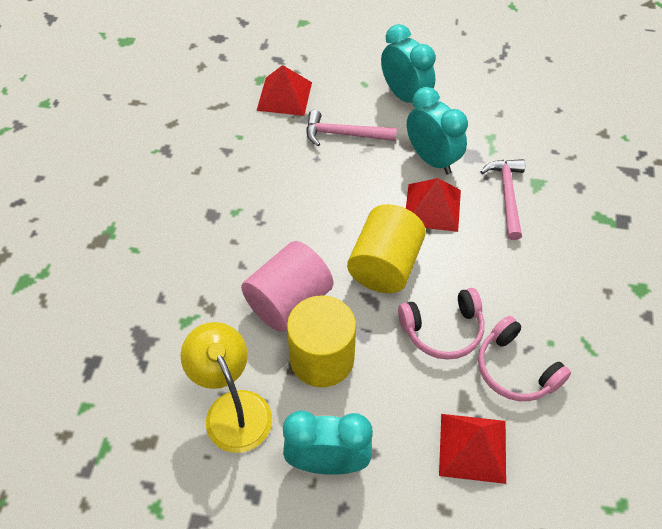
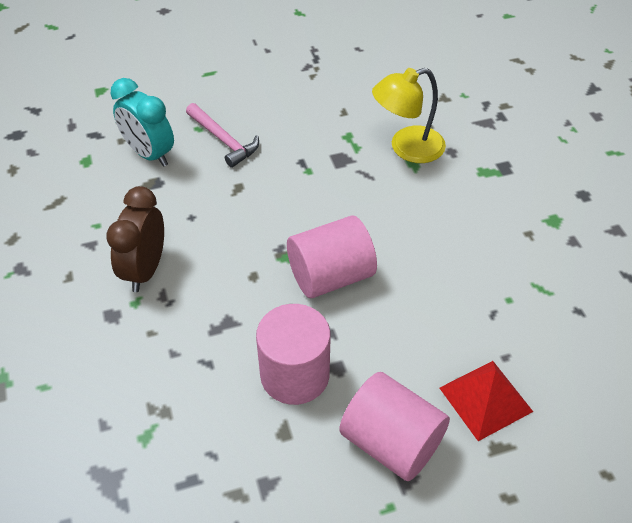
brown clock: 0 -> 1
pink cylinder: 1 -> 3
pink hammer: 2 -> 1
pink headphones: 2 -> 0
red pyramid: 3 -> 1
turquoise clock: 3 -> 1
yellow cylinder: 2 -> 0

